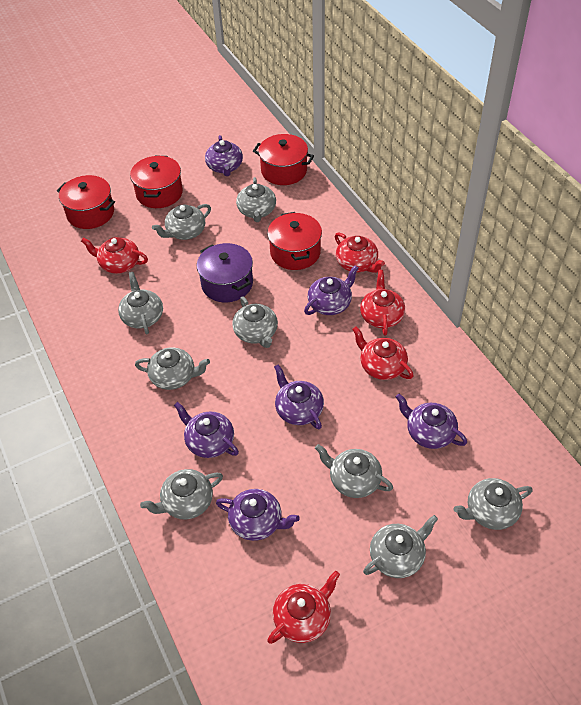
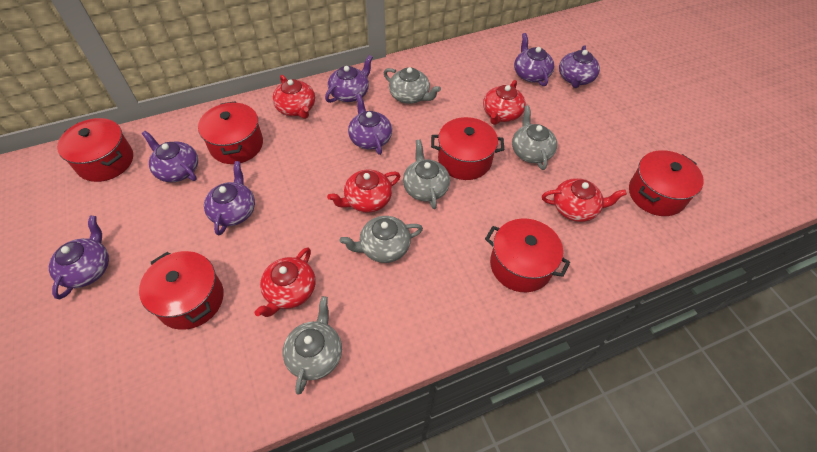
grey teapot: 9 -> 5
purple pot: 1 -> 0
purple teapot: 6 -> 7
red pot: 4 -> 6

